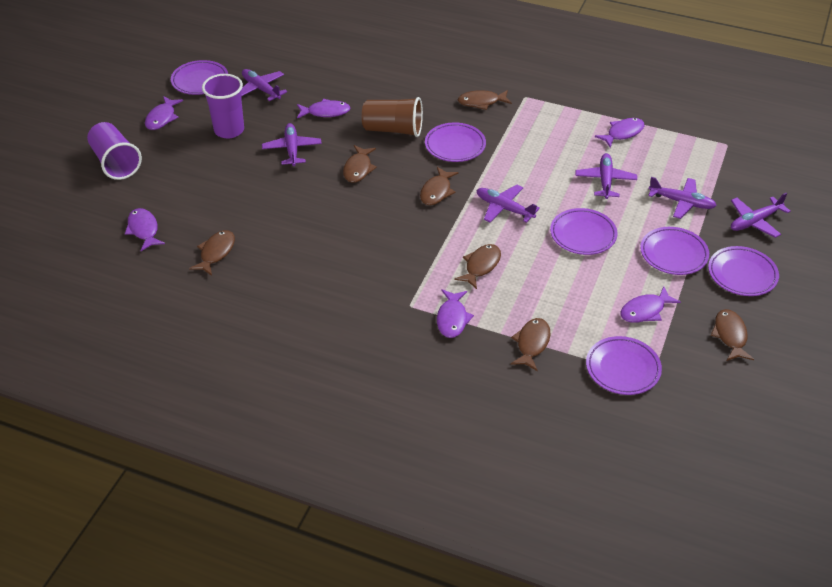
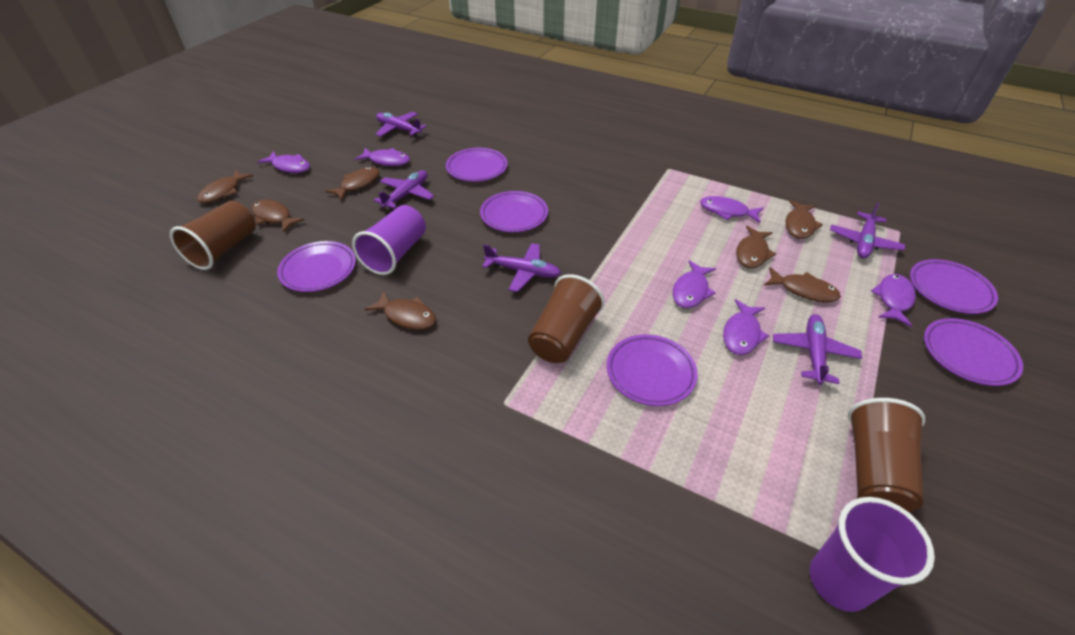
brown cup: 1 -> 3
purple plane: 6 -> 5

